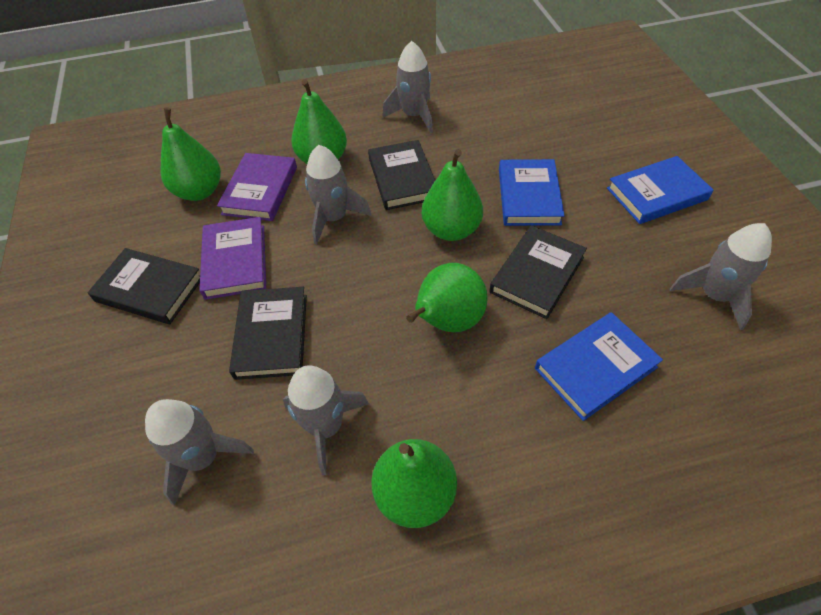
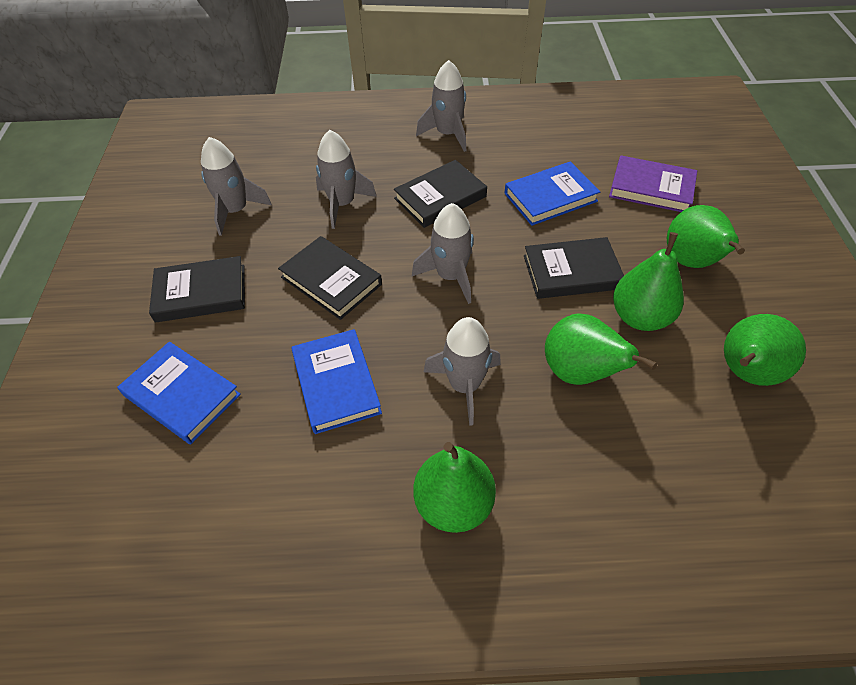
purple book: 2 -> 1

